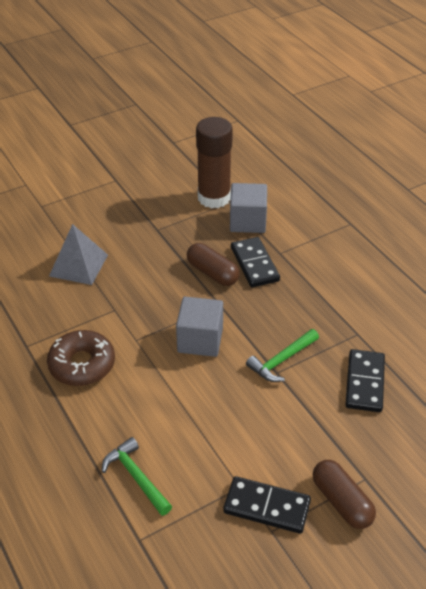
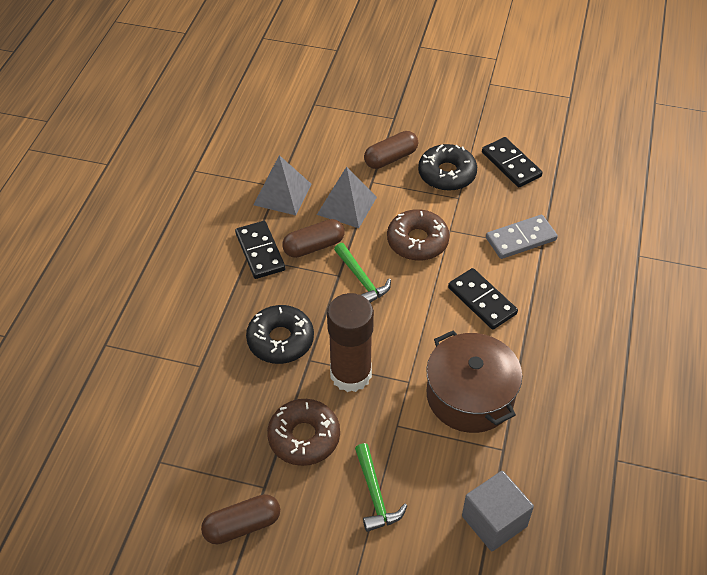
black donut: 0 -> 2
brown capsule: 2 -> 3
brown donut: 1 -> 2
brown pot: 0 -> 1
grey cube: 2 -> 1
grey domino: 0 -> 1
grey pyramid: 1 -> 2

